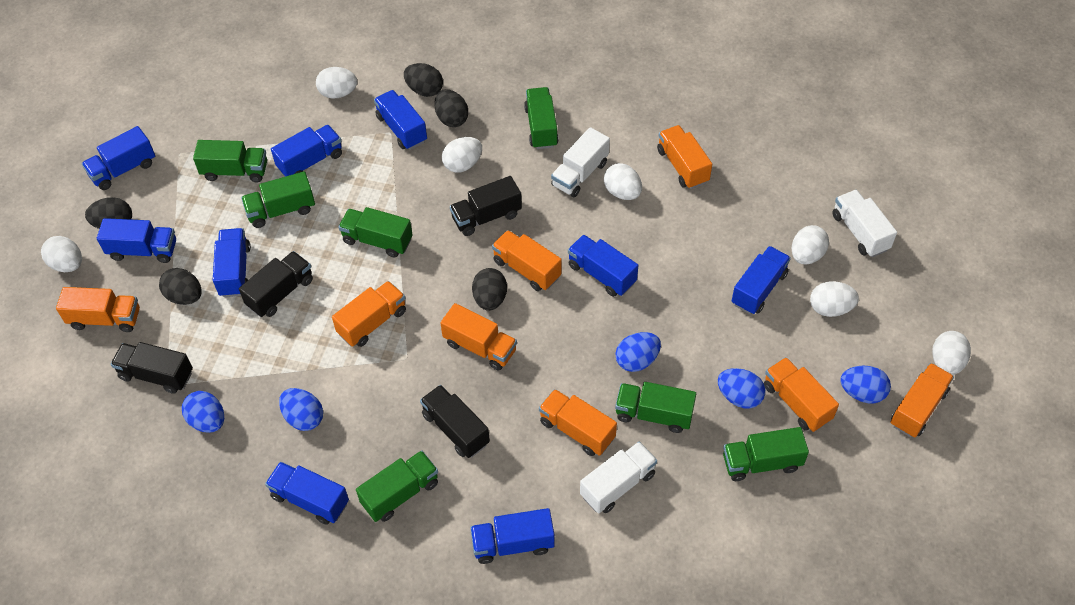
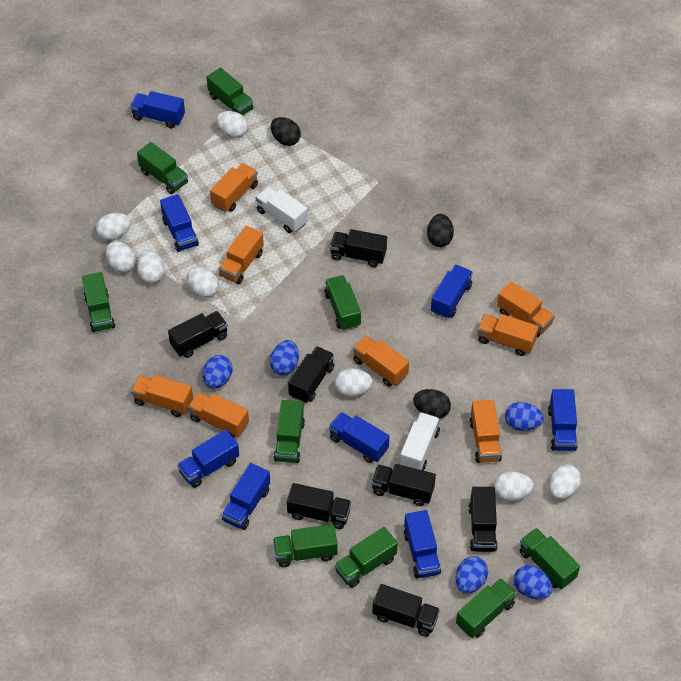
black egg: 5 -> 3
black truck: 4 -> 7
blue truck: 9 -> 8
green truck: 7 -> 9
white egg: 7 -> 8
white truck: 3 -> 2

